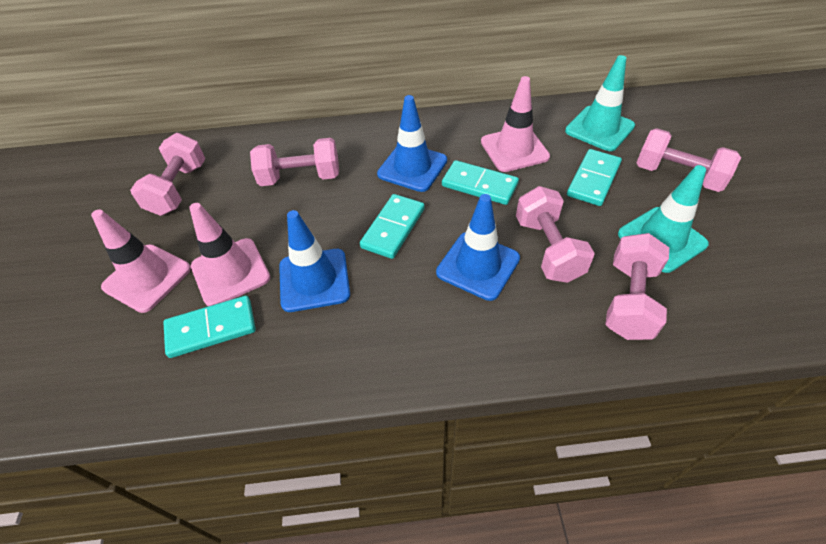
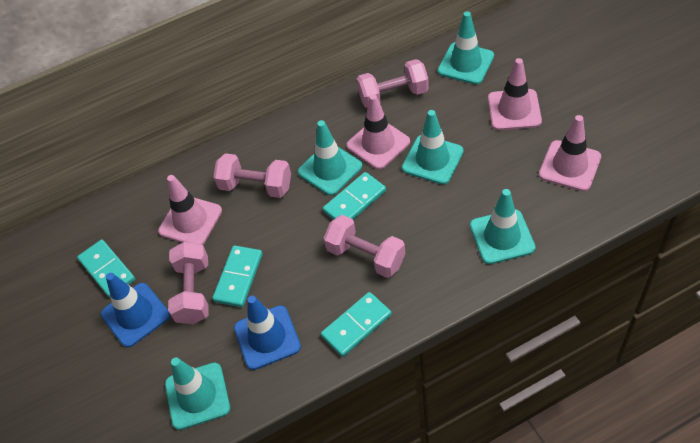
blue traffic cone: 3 -> 2
pink dumbbell: 5 -> 4
pink traffic cone: 3 -> 4
turquoise traffic cone: 2 -> 5

